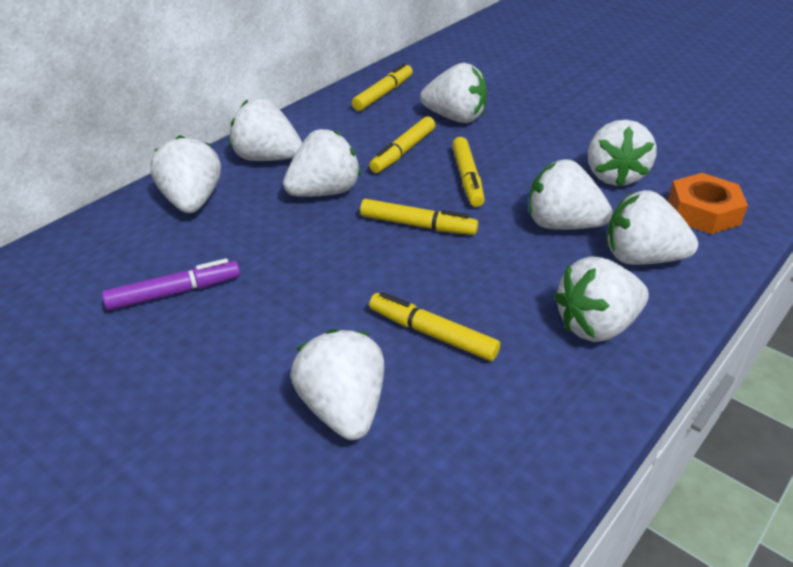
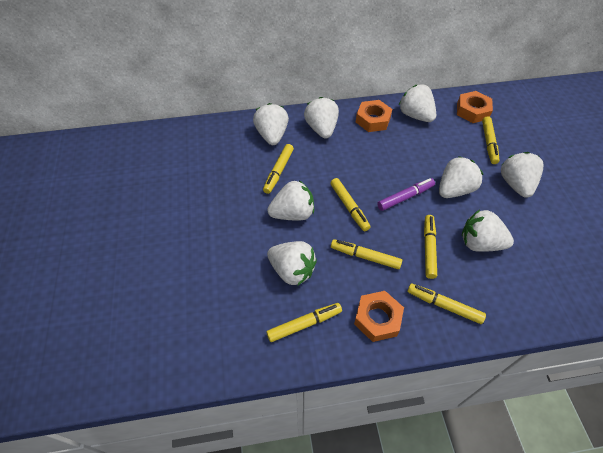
orange nut: 1 -> 3
white strawberry: 9 -> 8
yellow marker: 5 -> 7

